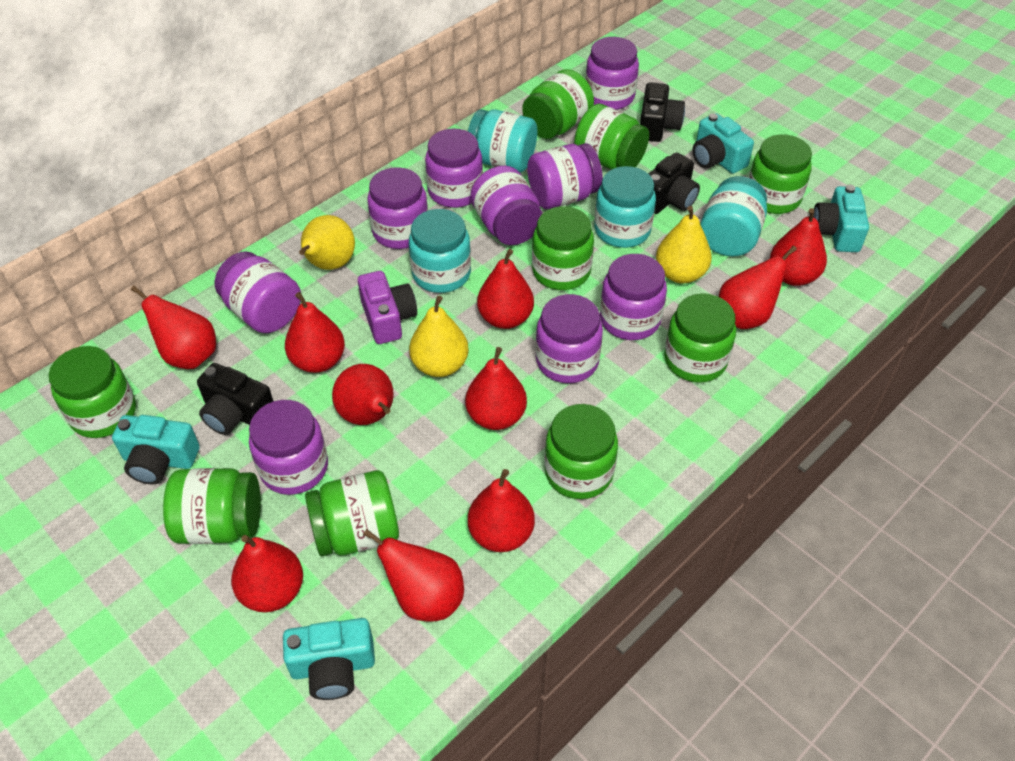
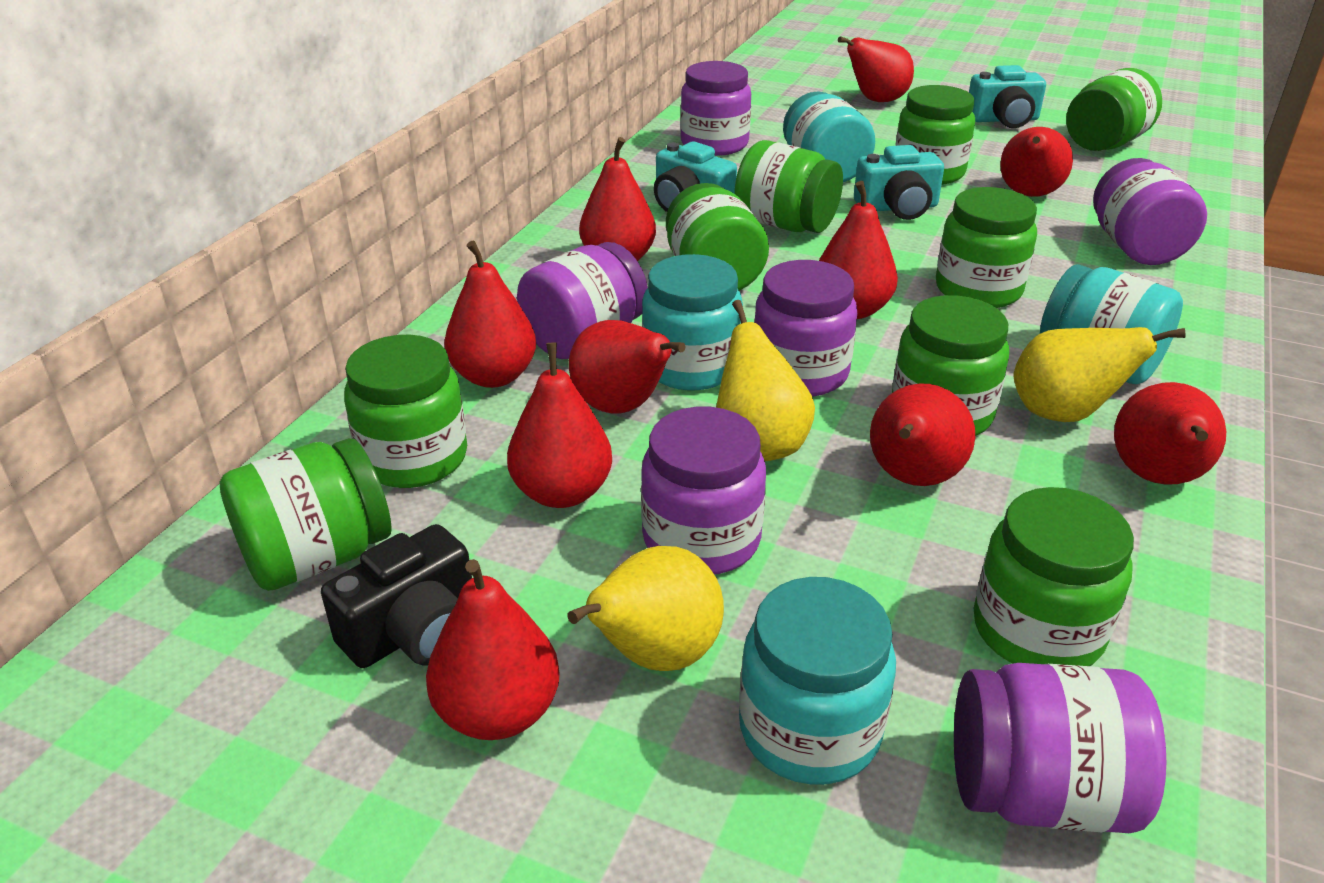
black camera: 3 -> 1
purple camera: 1 -> 0
purple jar: 9 -> 6
turquoise camera: 4 -> 3

